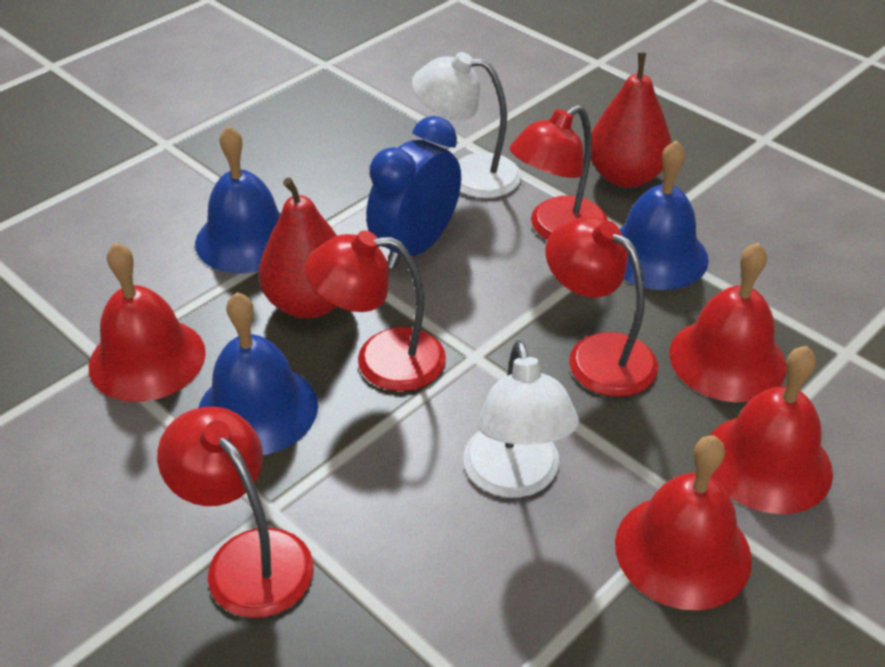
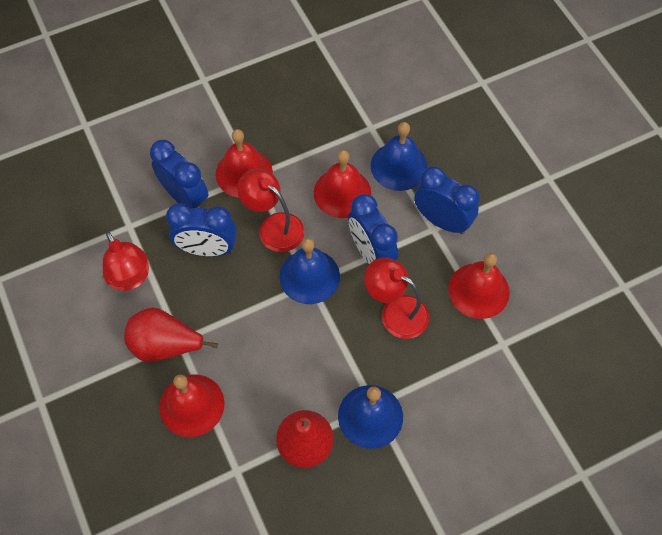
blue clock: 1 -> 4
red lamp: 4 -> 3
white lamp: 2 -> 0

